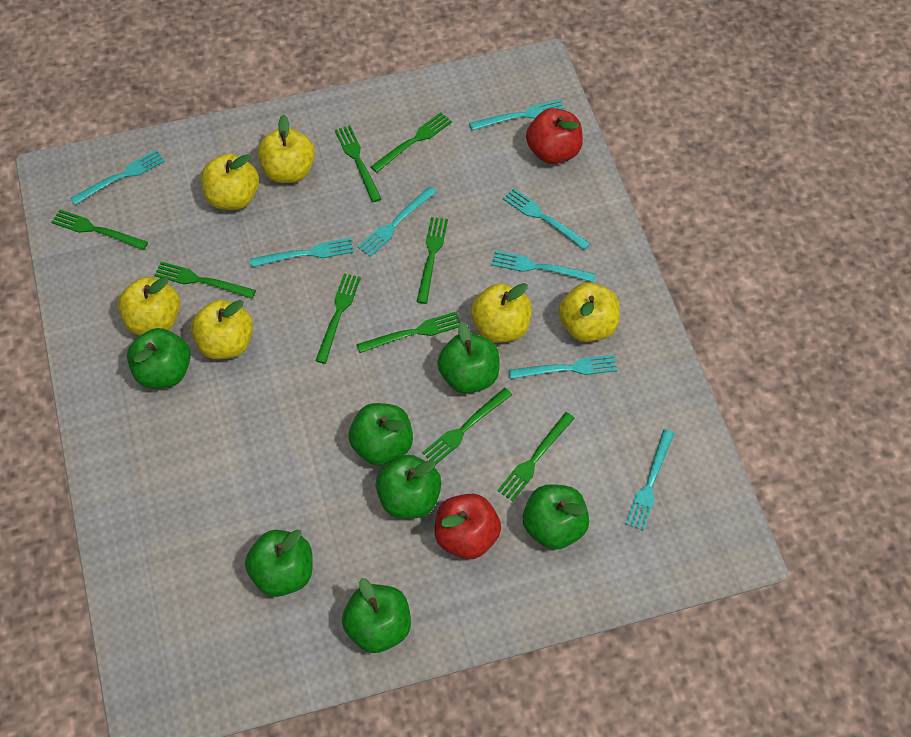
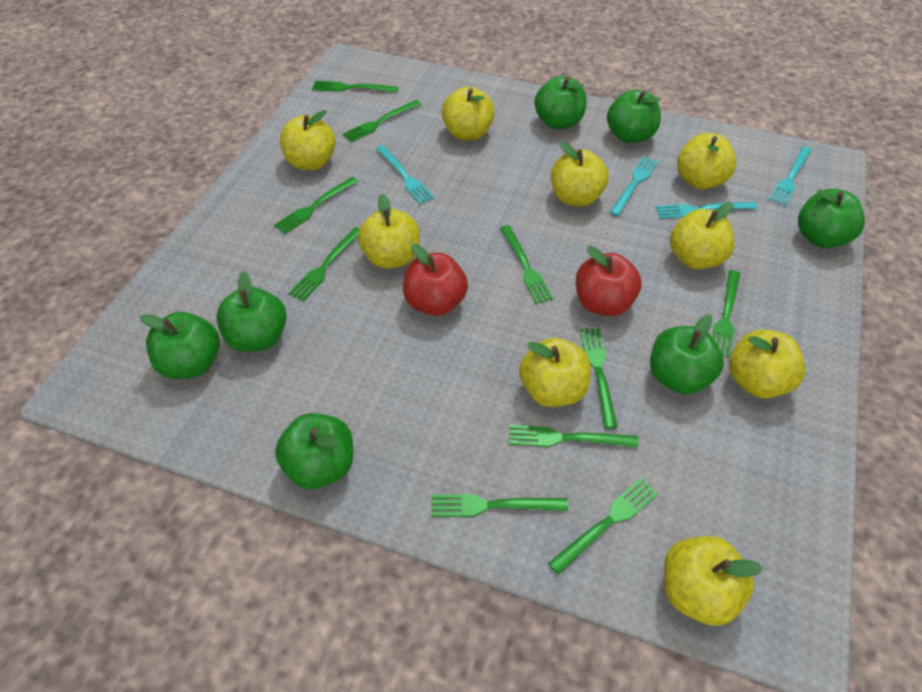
green fork: 9 -> 10
turquoise fork: 8 -> 4
yellow apple: 6 -> 9

